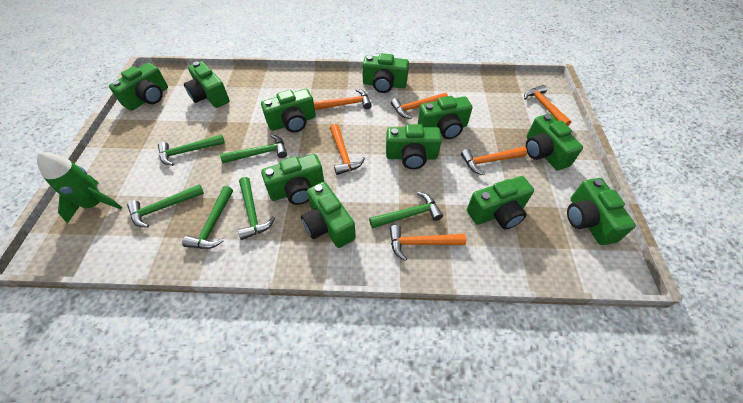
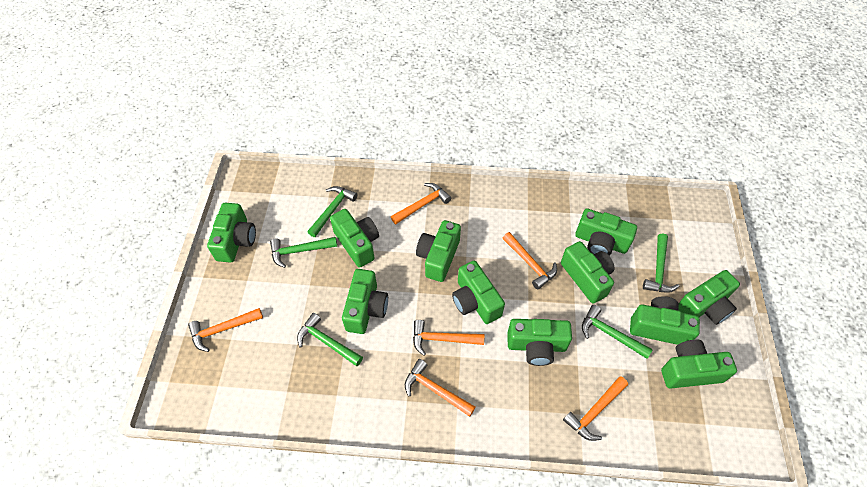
green hammer: 6 -> 5
green rocket: 1 -> 0

